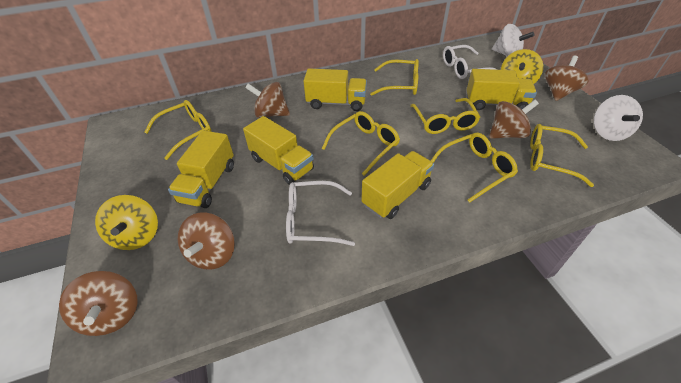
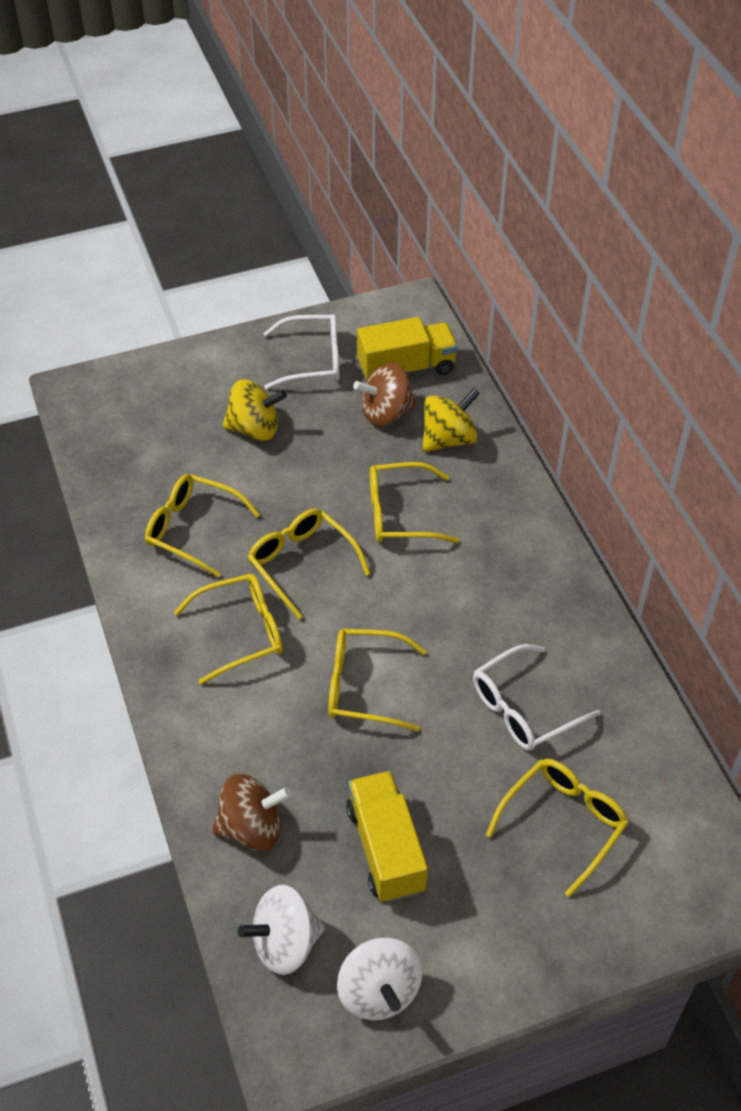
brown spinning top: 5 -> 2
yellow truck: 5 -> 2

